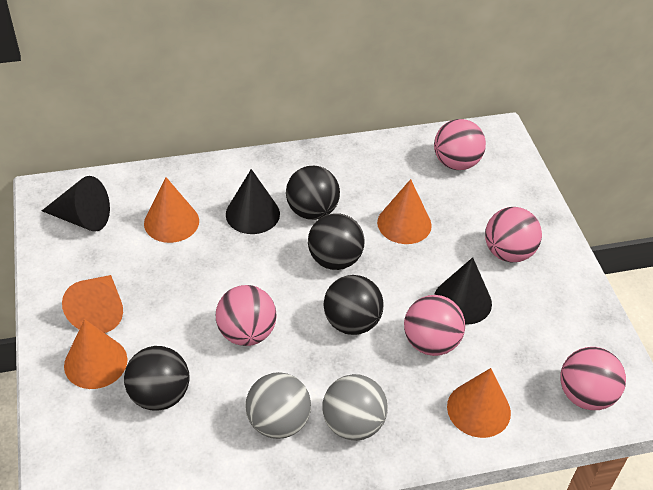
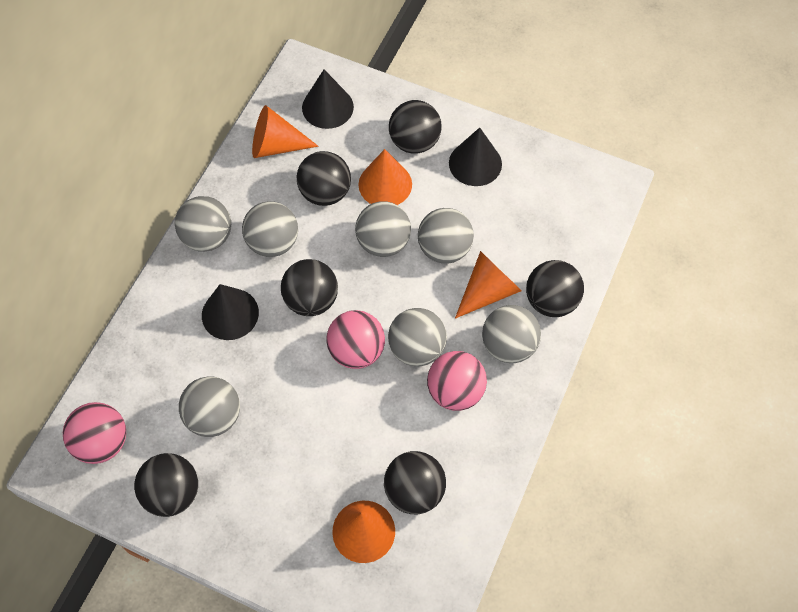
black ball: 4 -> 6
grey ball: 2 -> 7
orange cone: 5 -> 4
pink ball: 5 -> 3

